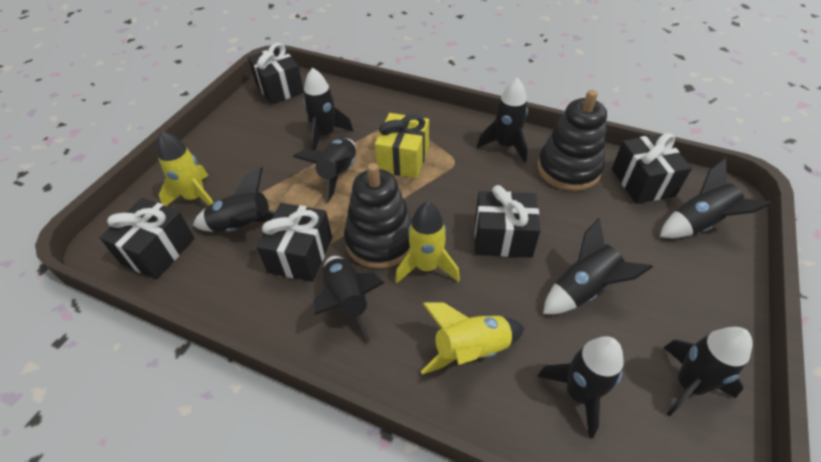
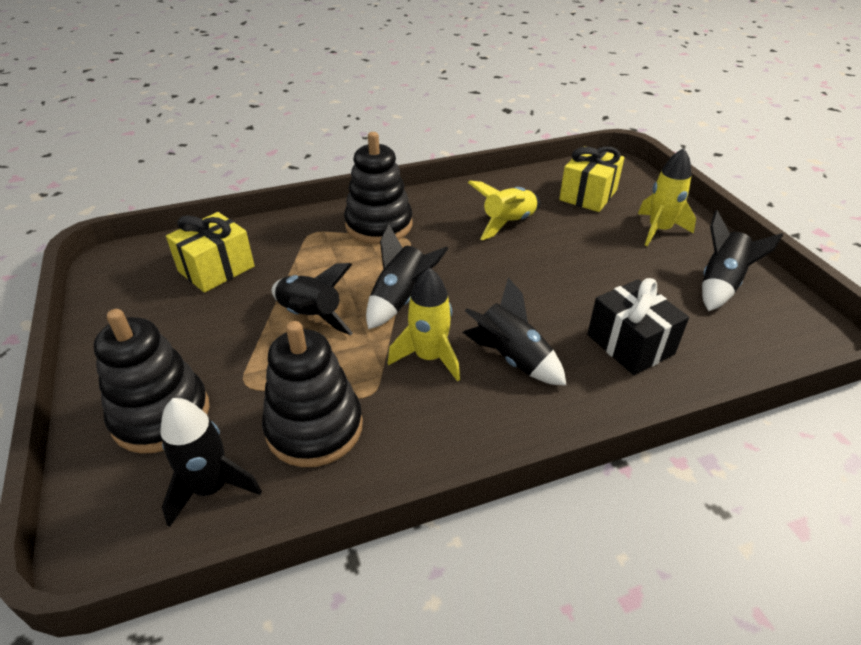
black gift: 5 -> 1
black rocket: 9 -> 5
black stacking toy: 2 -> 3
yellow gift: 1 -> 2

